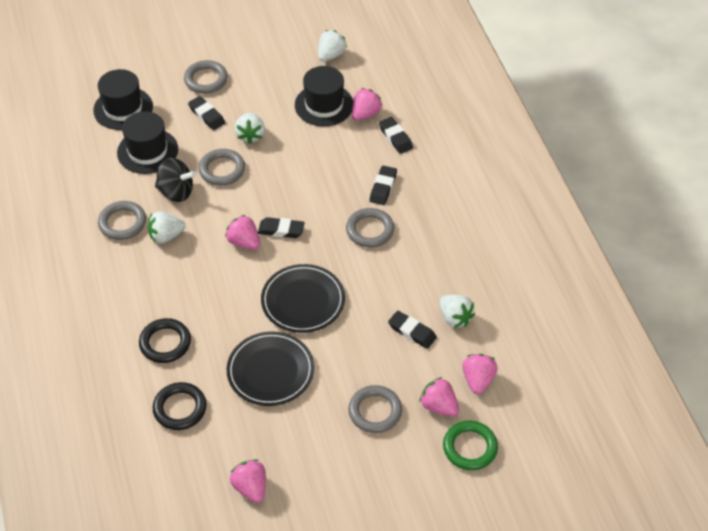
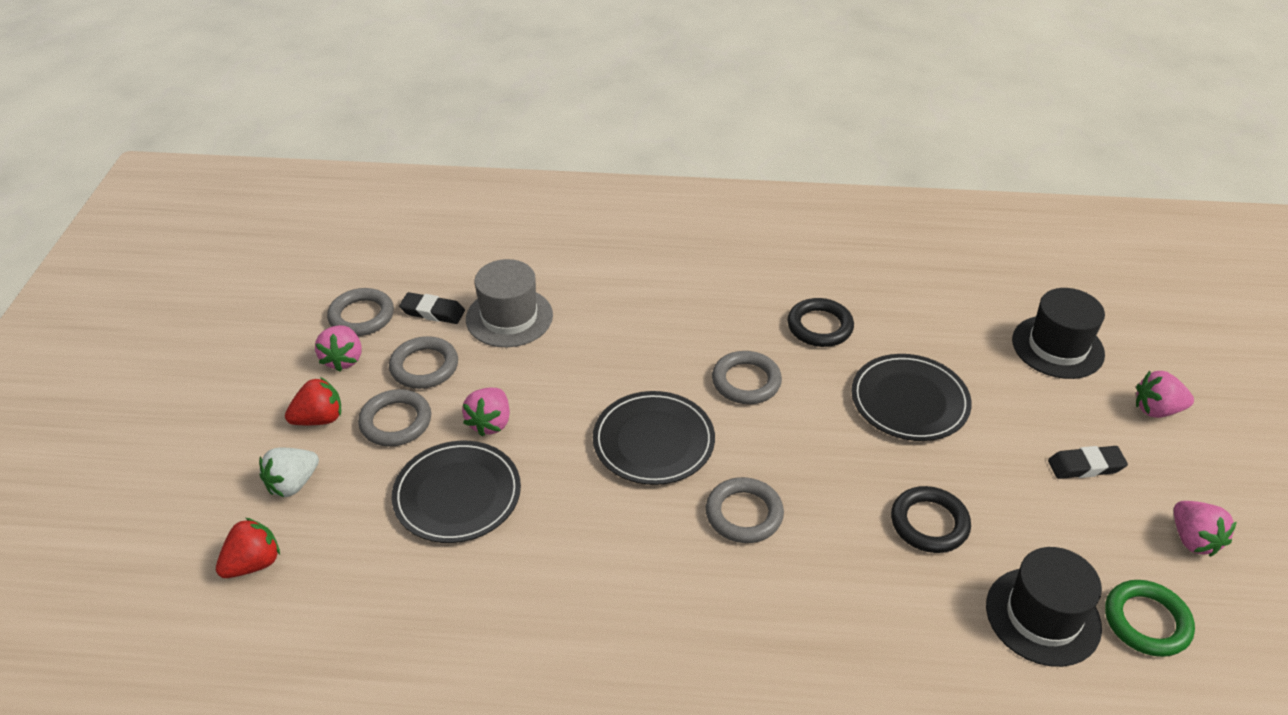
black eraser: 5 -> 2
black hat: 3 -> 2
black plate: 2 -> 3
black spinning top: 1 -> 0
grey hat: 0 -> 1
pink strawberry: 5 -> 4
red strawberry: 0 -> 2
white strawberry: 4 -> 1

